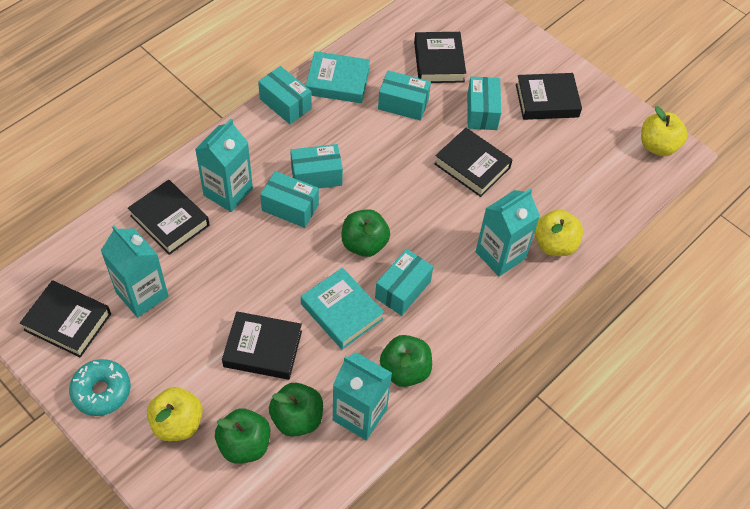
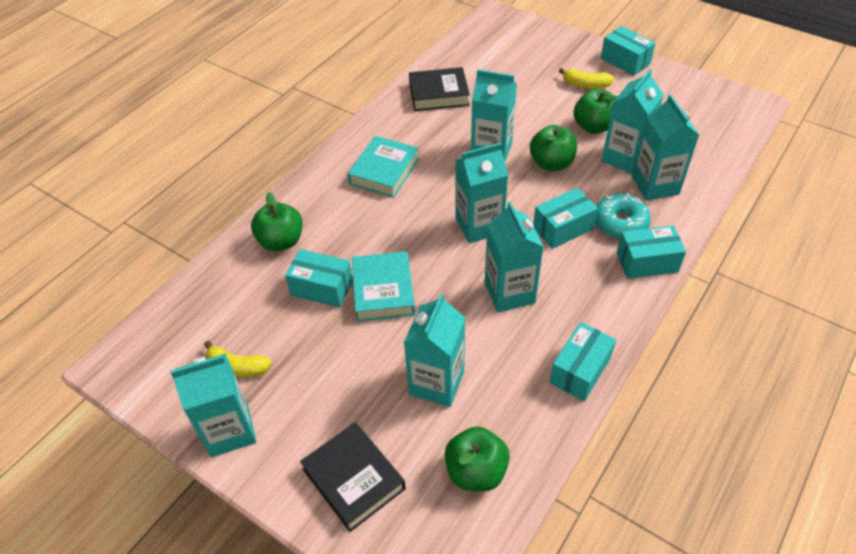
black book: 6 -> 2
turquoise box: 6 -> 5
turquoise carton: 4 -> 7
yellow apple: 3 -> 0
yellow banana: 0 -> 2

